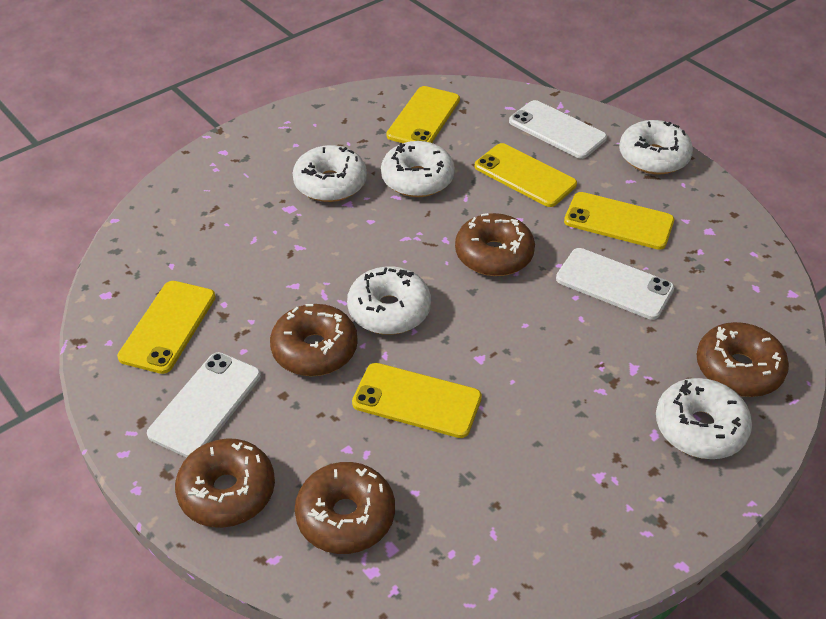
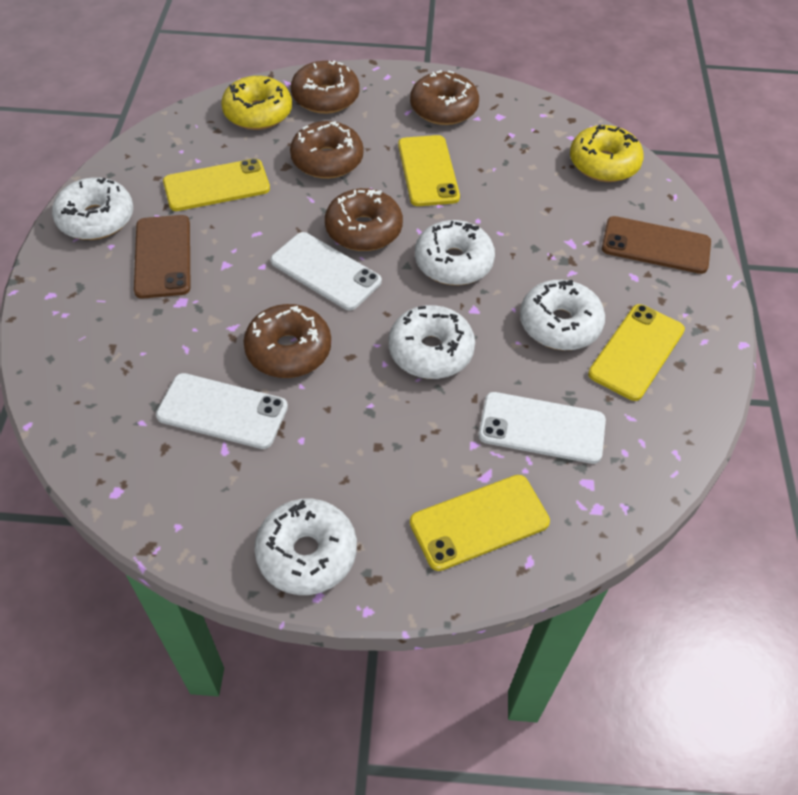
brown phone: 0 -> 2
yellow donut: 0 -> 2
yellow phone: 5 -> 4

